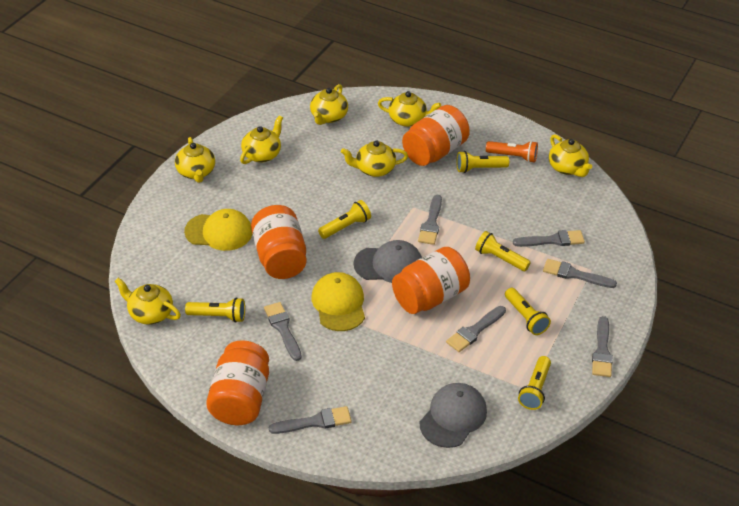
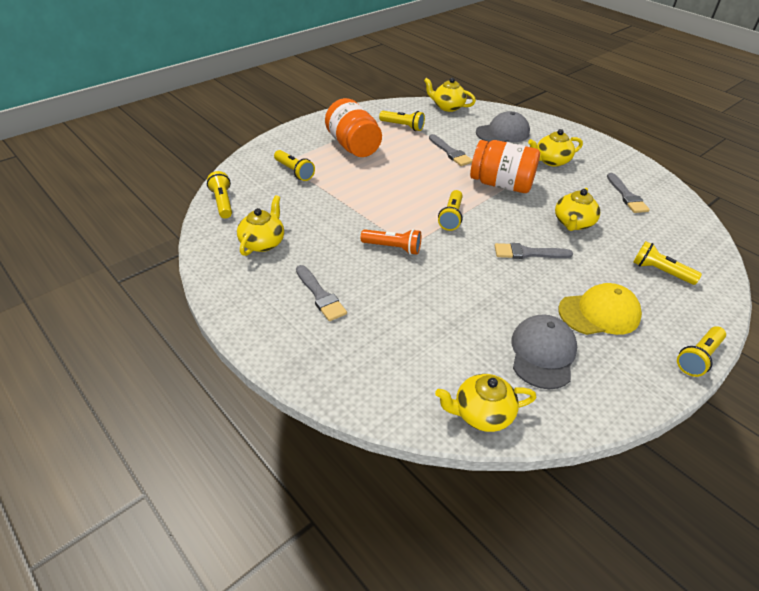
grey brush: 7 -> 4
orange jar: 4 -> 2
yellow cap: 2 -> 1
yellow teapot: 7 -> 5

